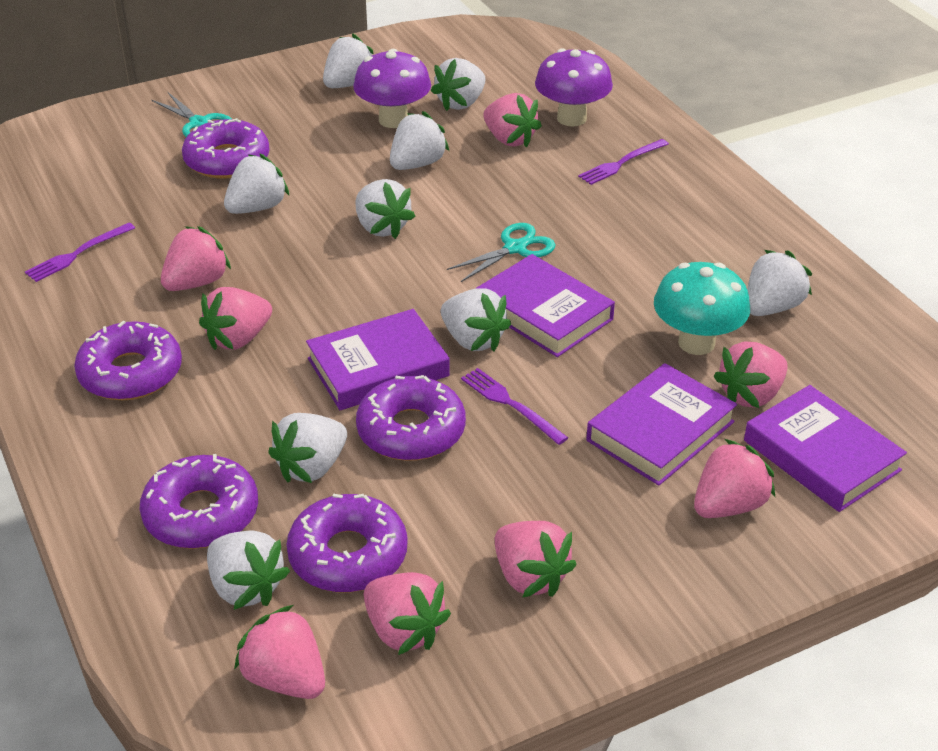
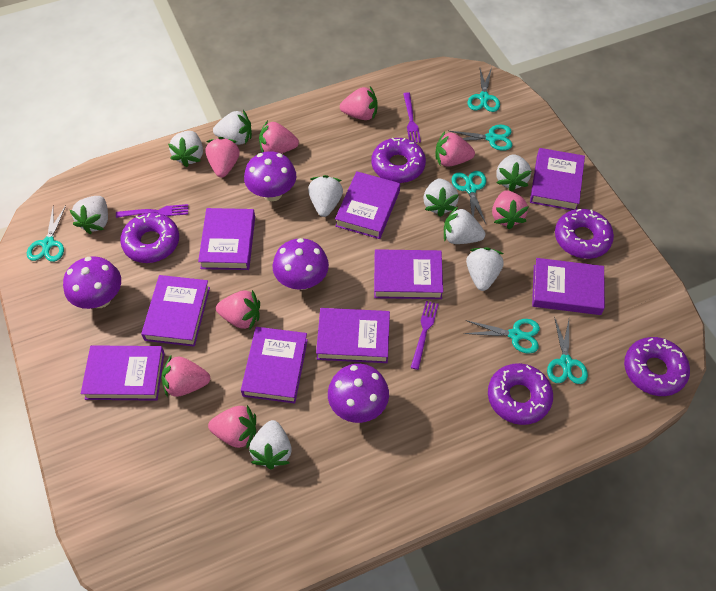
purple book: 4 -> 9
purple mushroom: 2 -> 4
turquoise mushroom: 1 -> 0
turquoise scissors: 2 -> 6

